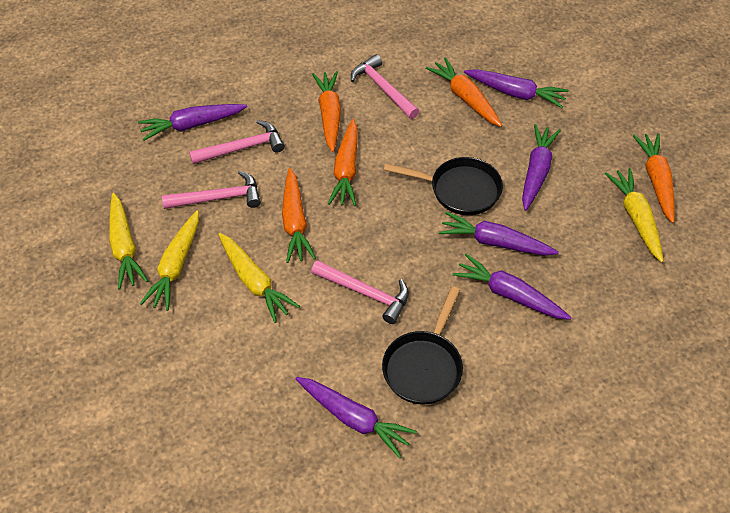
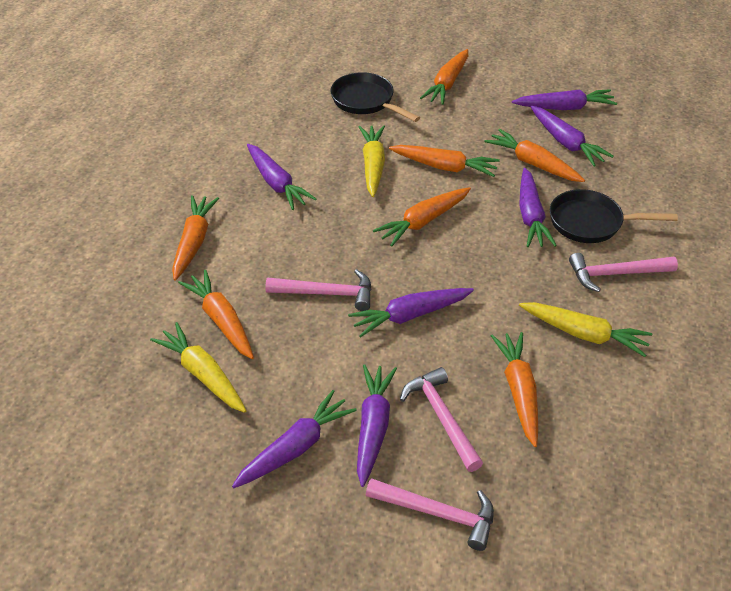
orange carrot: 5 -> 7
purple carrot: 6 -> 7
yellow carrot: 4 -> 3

